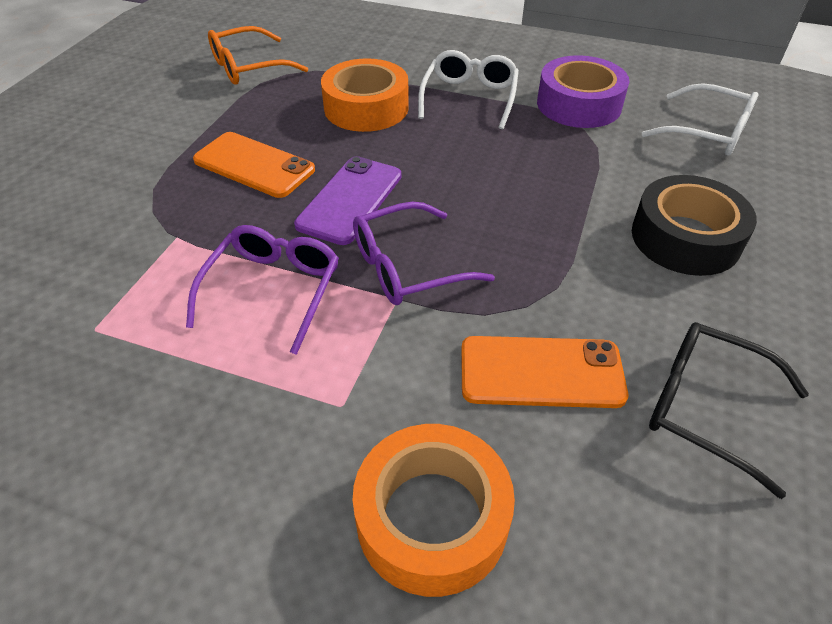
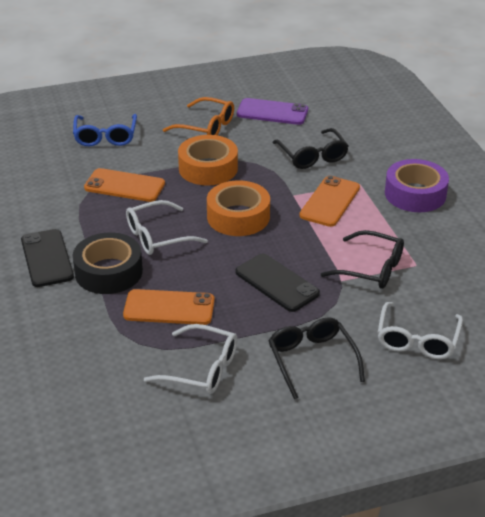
black glasses: 1 -> 3
black phone: 0 -> 2
blue glasses: 0 -> 1
orange phone: 2 -> 3
purple glasses: 2 -> 0
white glasses: 2 -> 3

